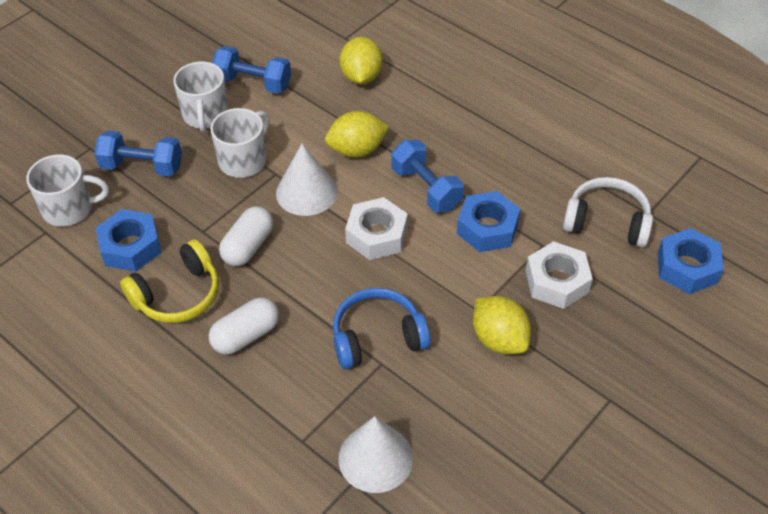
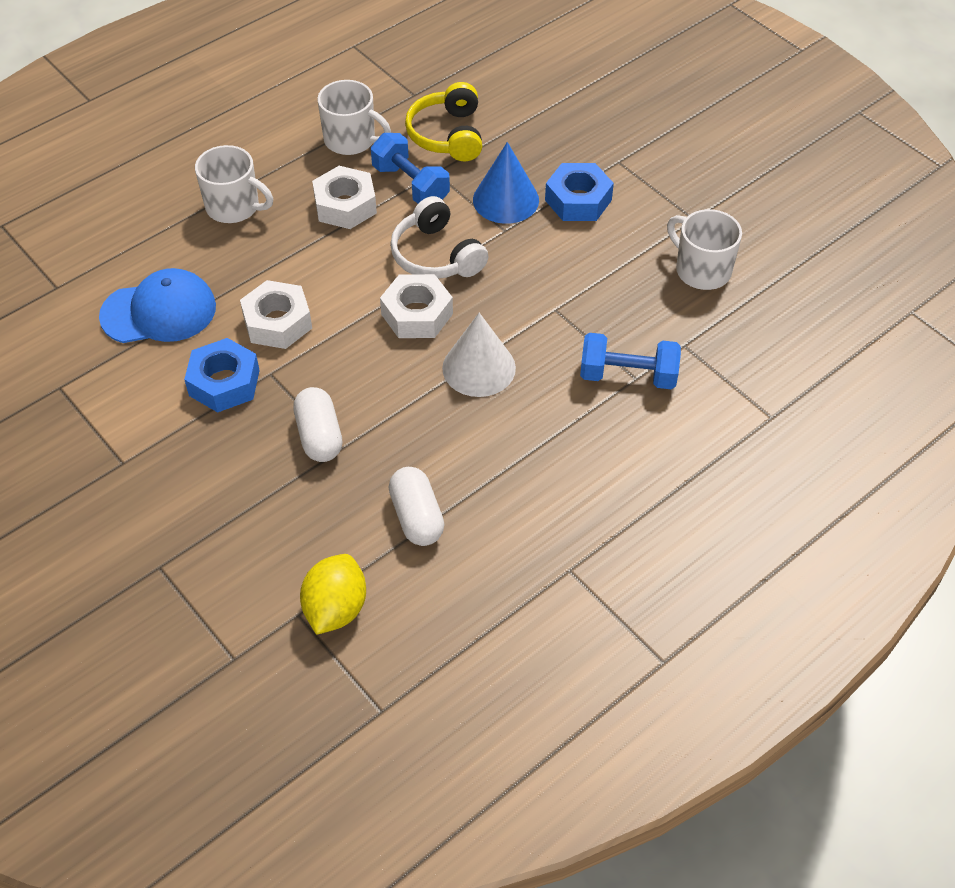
blue cap: 0 -> 1
blue cone: 0 -> 1
blue dumbbell: 3 -> 2
blue headphones: 1 -> 0
blue nut: 3 -> 2
white cone: 2 -> 1
white nut: 2 -> 3
yellow lemon: 3 -> 1

